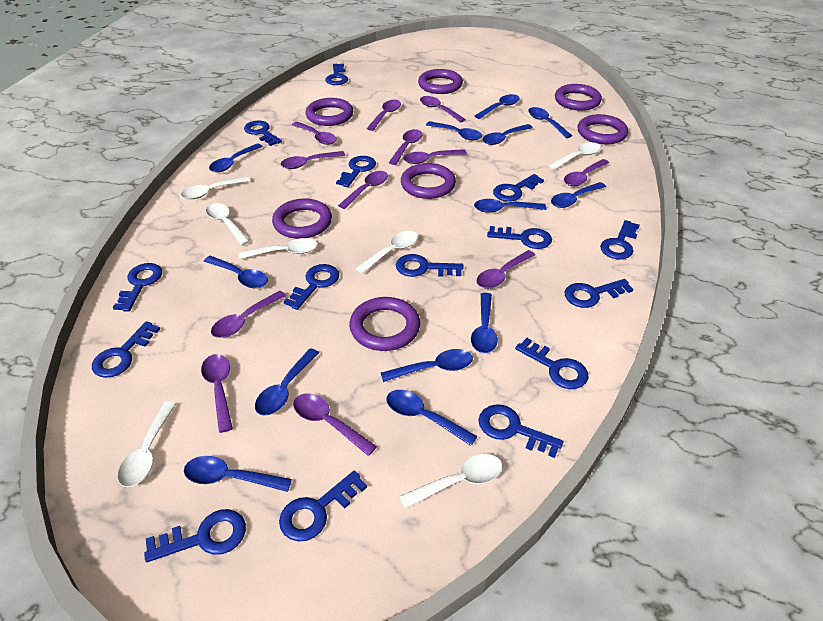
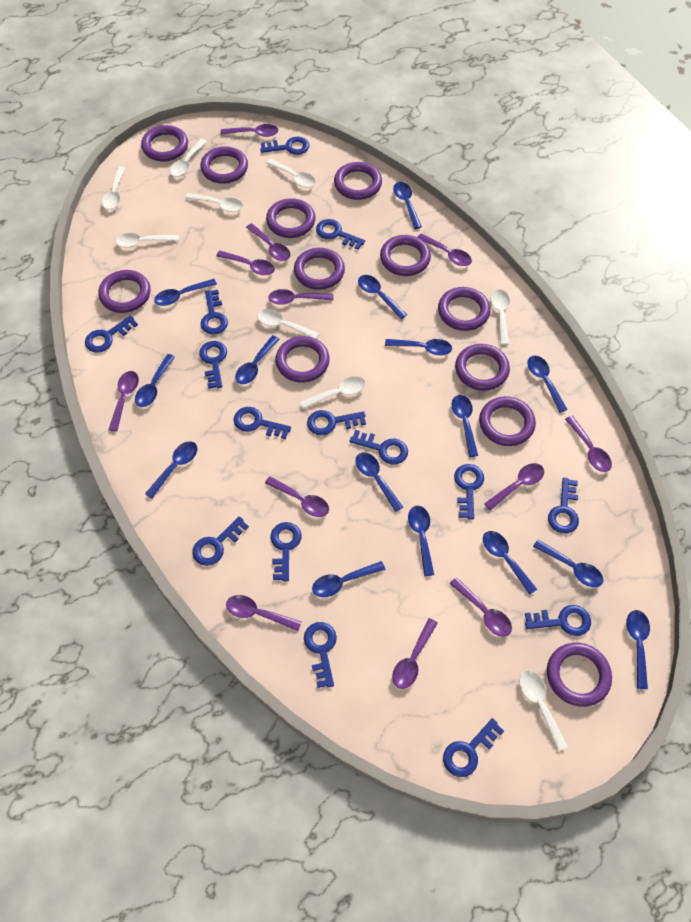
blue spoon: 13 -> 15
purple ring: 7 -> 12
white spoon: 7 -> 9

